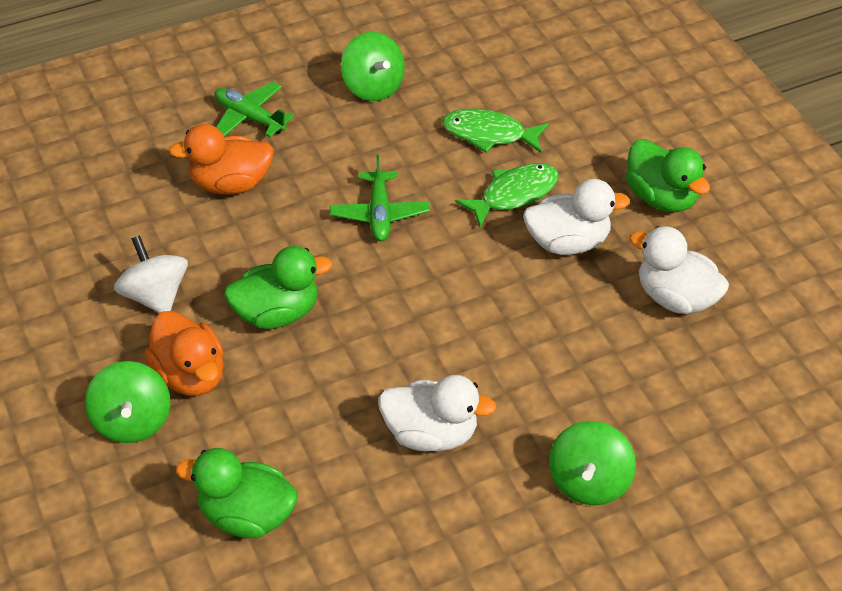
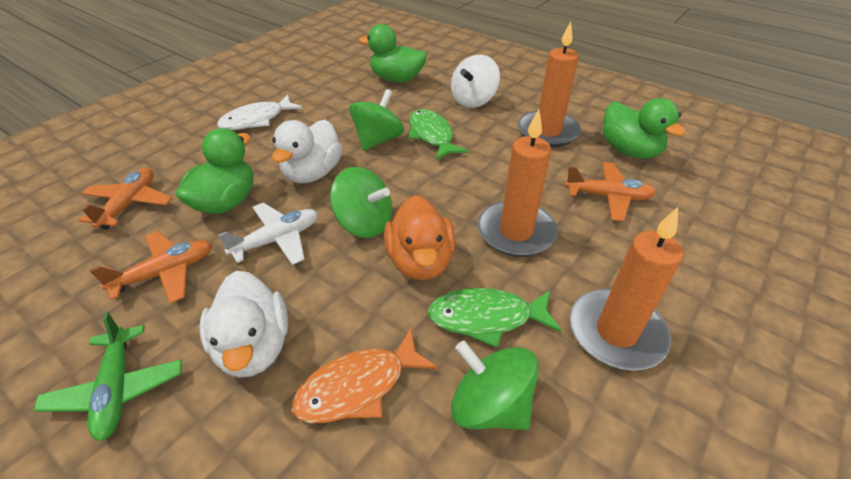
green plane: 2 -> 1
orange candle: 0 -> 3
orange duck: 2 -> 1
orange fish: 0 -> 1
orange plane: 0 -> 3
white duck: 3 -> 2
white fish: 0 -> 1
white plane: 0 -> 1

